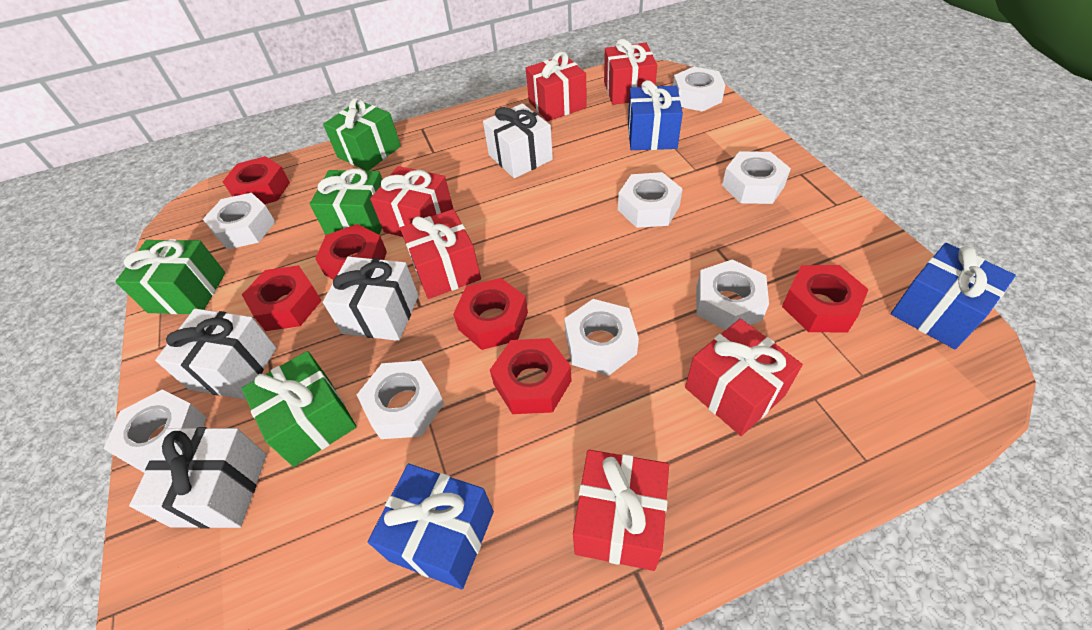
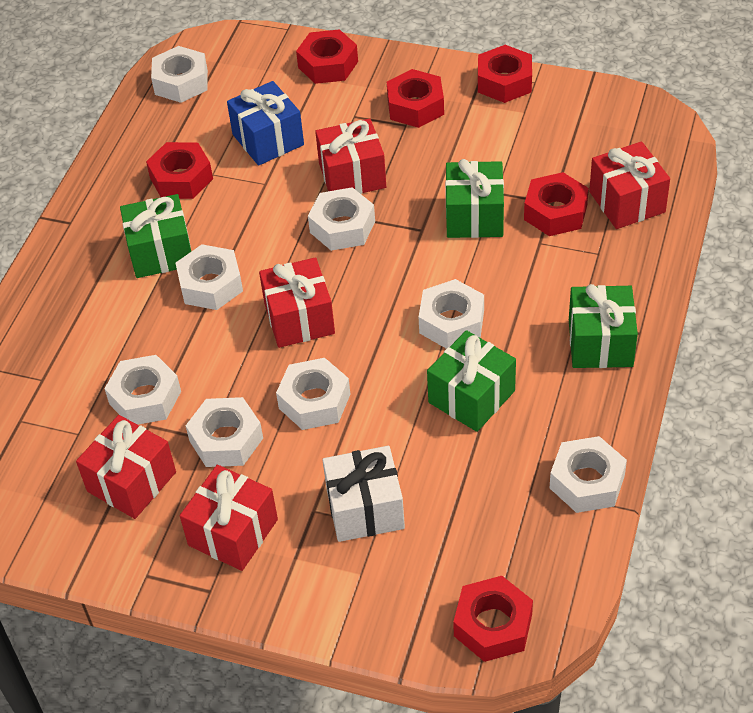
blue gift: 3 -> 1
red gift: 6 -> 5
white gift: 4 -> 1

